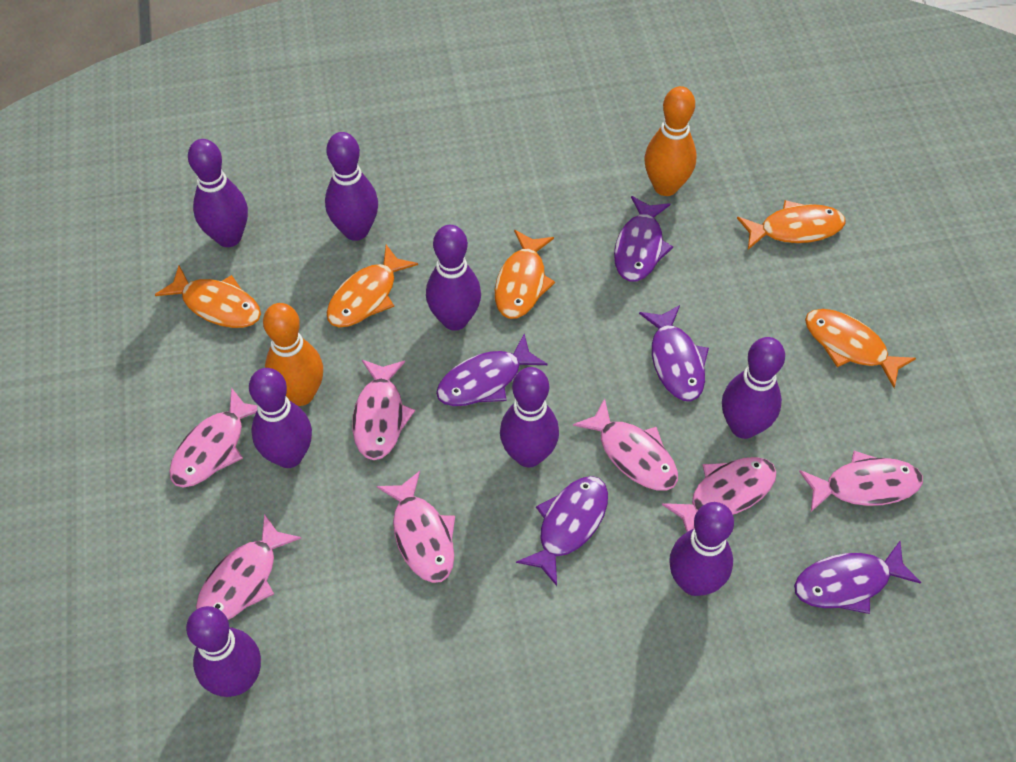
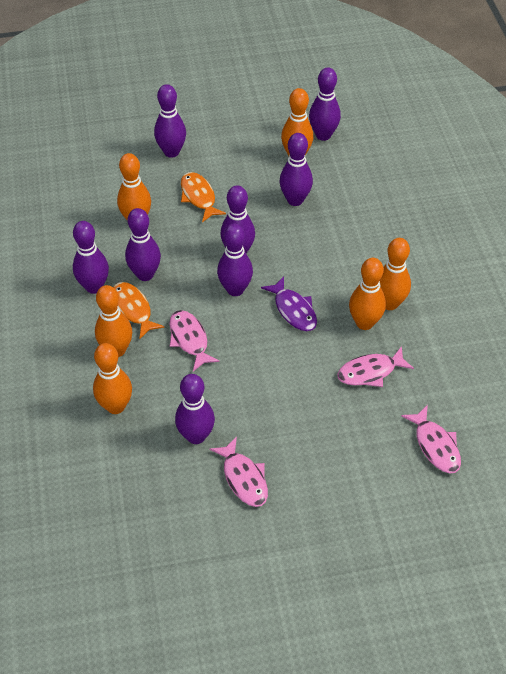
orange bowling pin: 2 -> 6
orange fish: 5 -> 2
pink fish: 7 -> 4
purple fish: 5 -> 1

